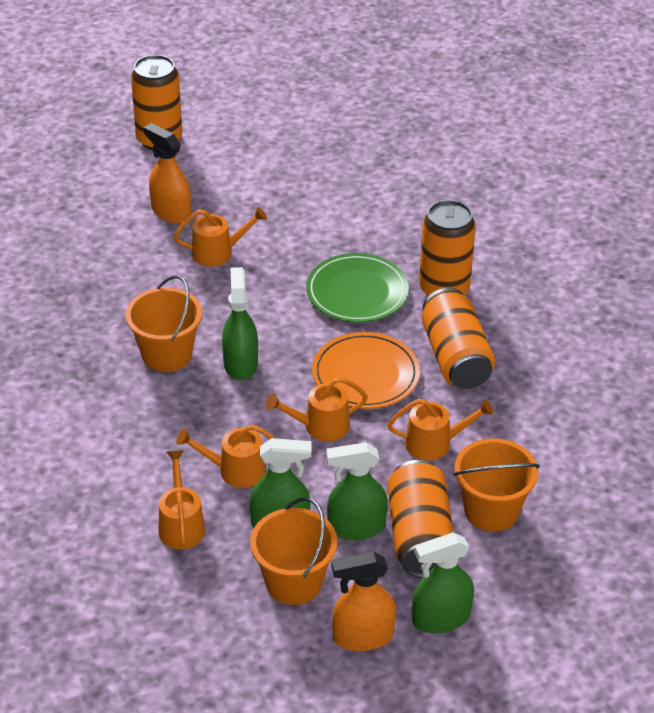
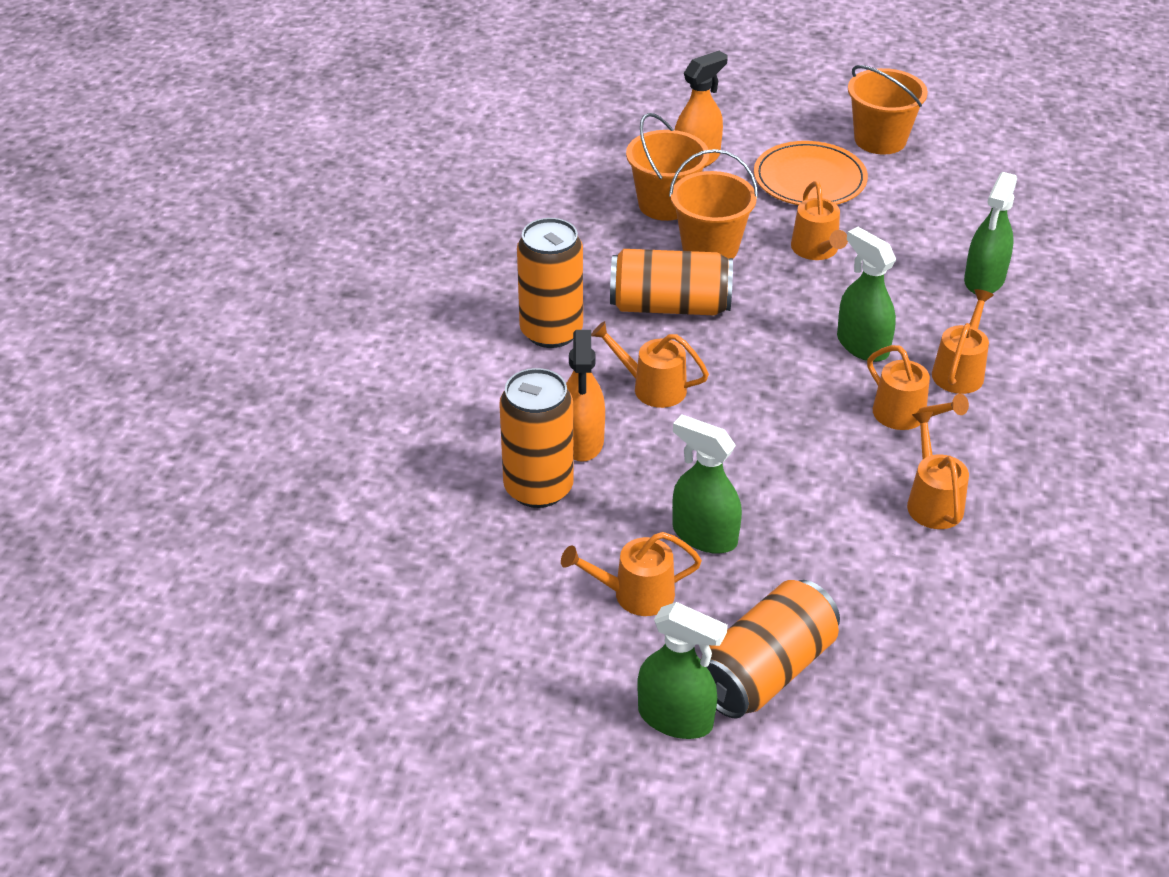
green plate: 1 -> 0
orange watering can: 5 -> 6

